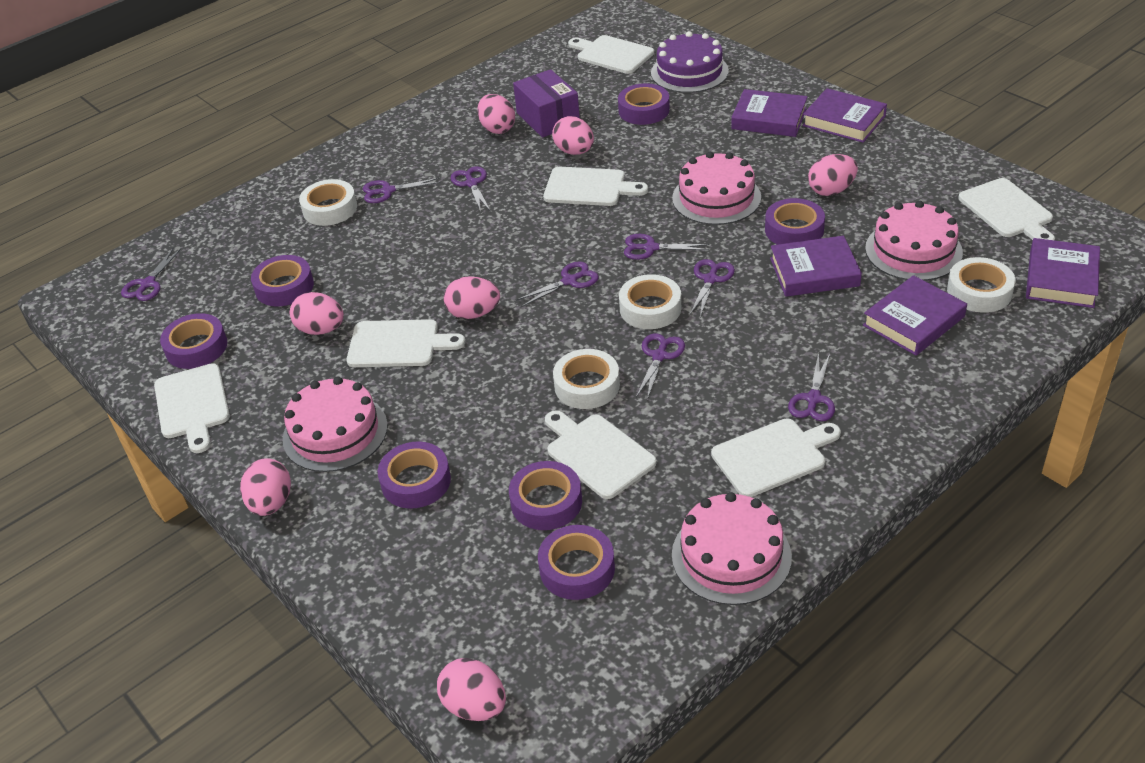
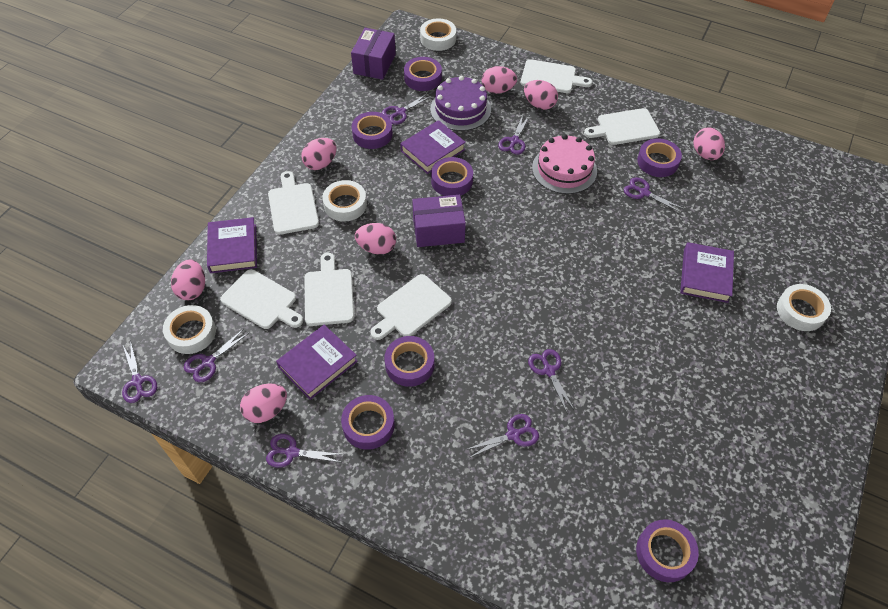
pink cake: 4 -> 1
purple book: 5 -> 4
purple box: 1 -> 2
white cutting board: 7 -> 6

